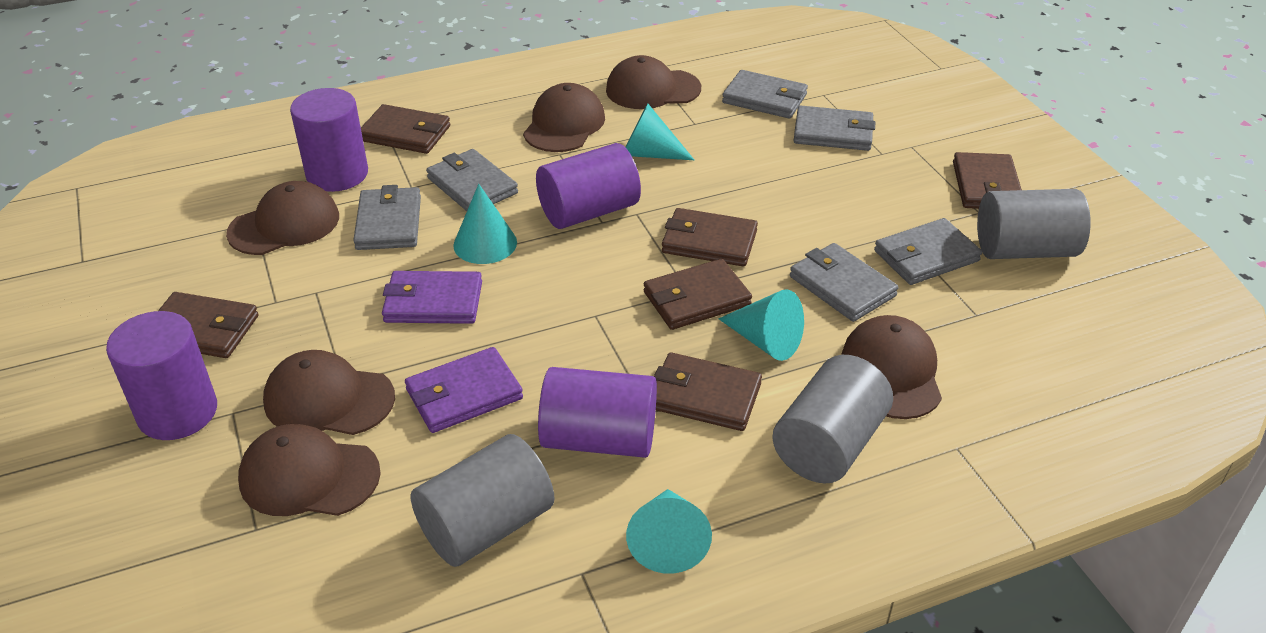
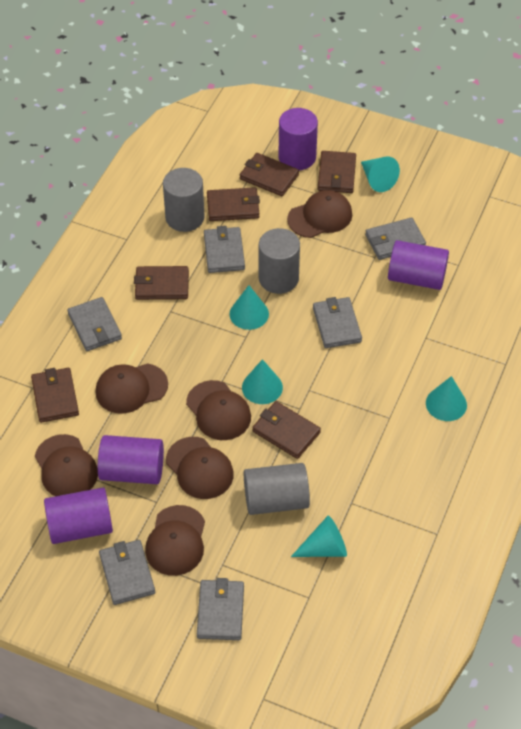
purple wallet: 2 -> 0
turquoise cone: 4 -> 5

